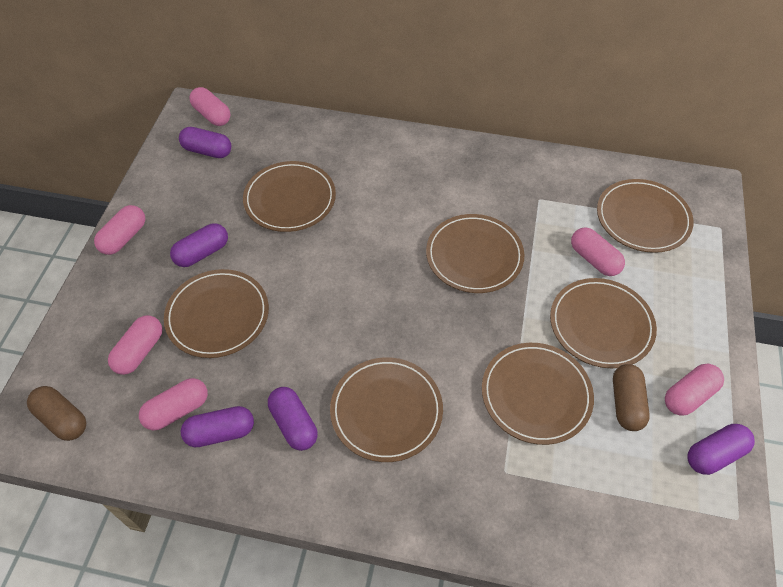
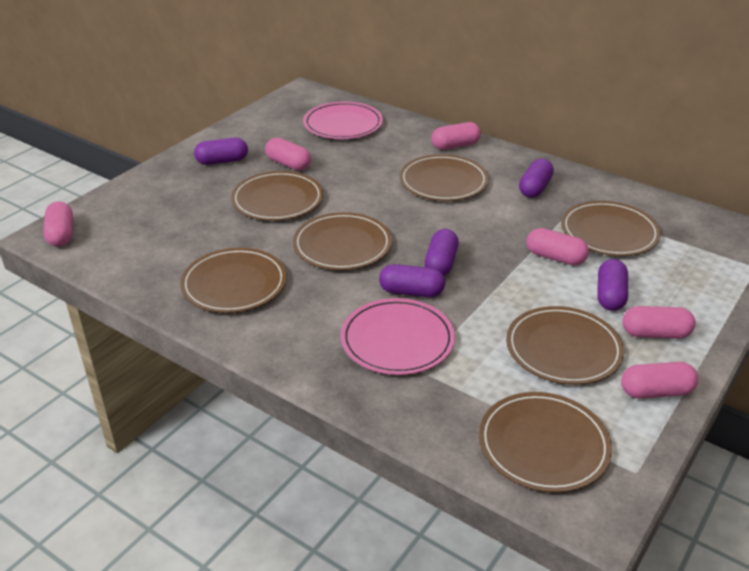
brown capsule: 2 -> 0
pink plate: 0 -> 2

